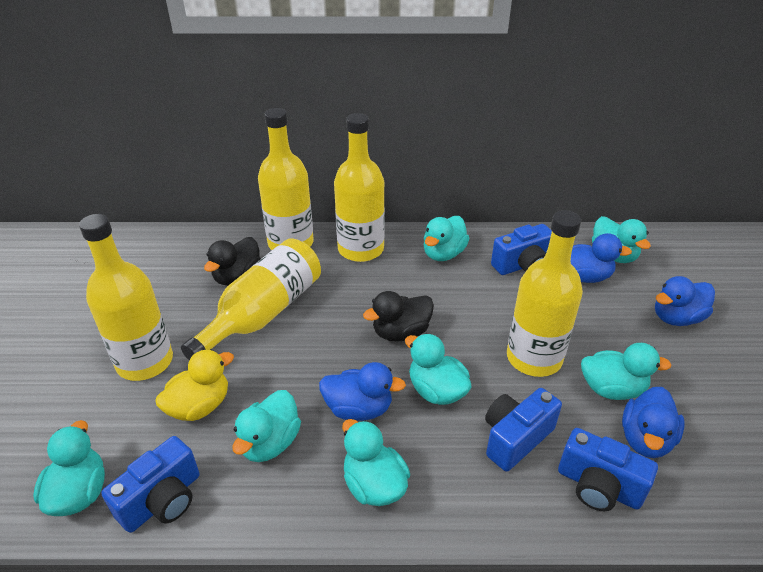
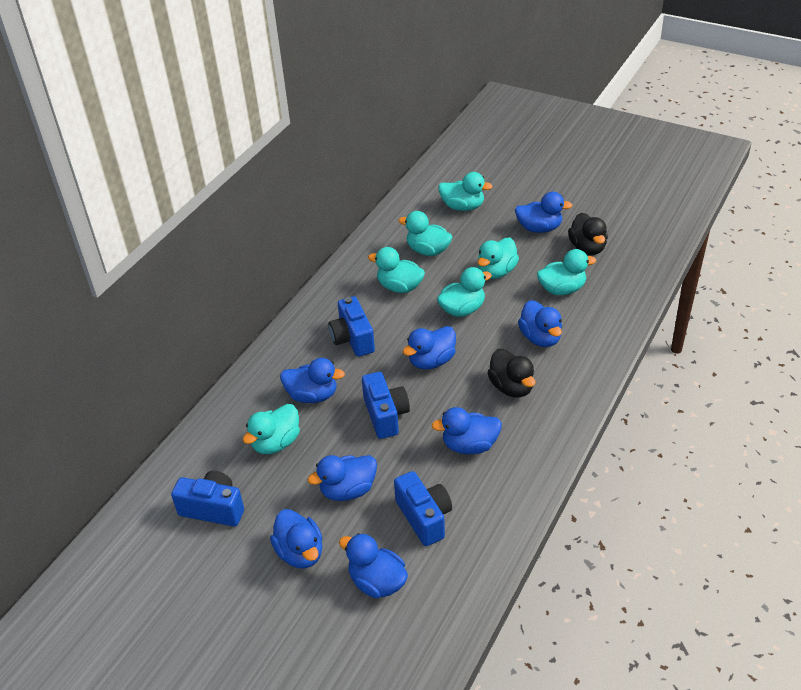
blue duck: 4 -> 8
yellow bottle: 5 -> 0
yellow duck: 1 -> 0

